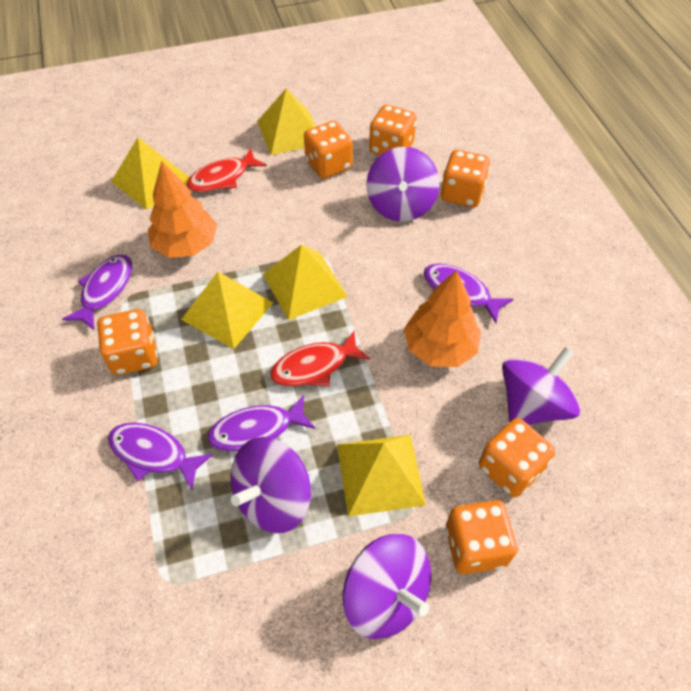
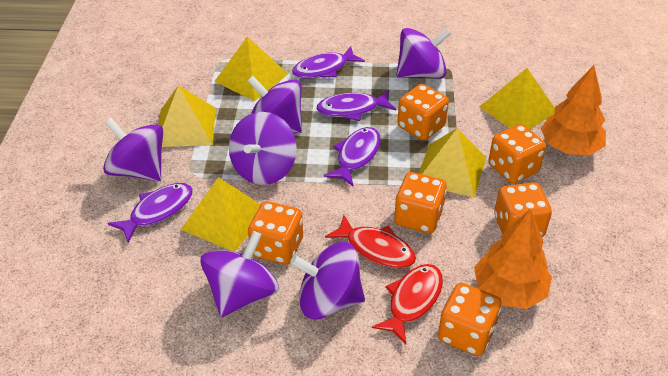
purple spinning top: 4 -> 6

